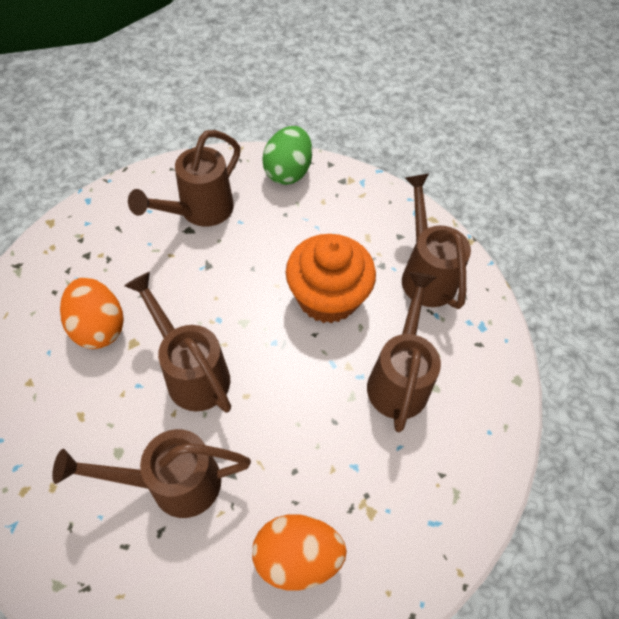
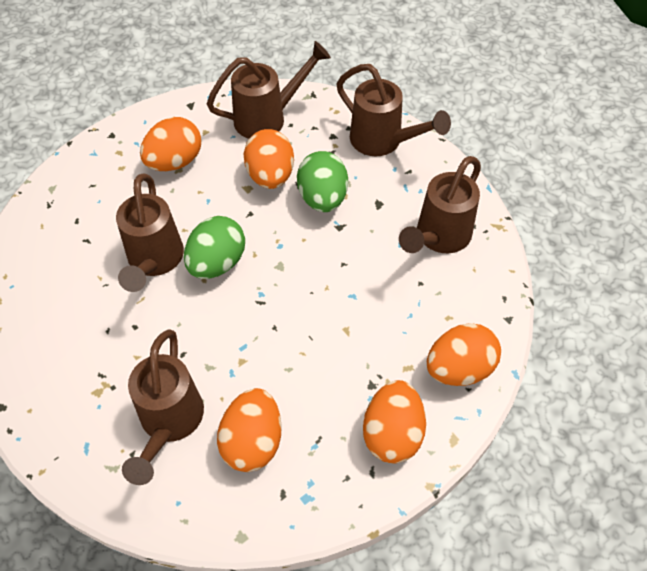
green egg: 1 -> 2
orange cupcake: 1 -> 0
orange egg: 2 -> 5

